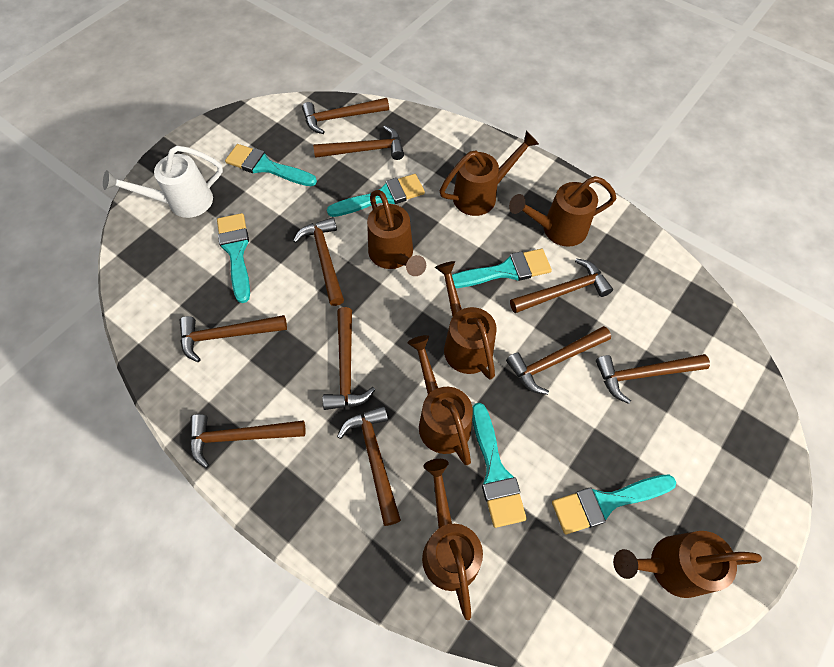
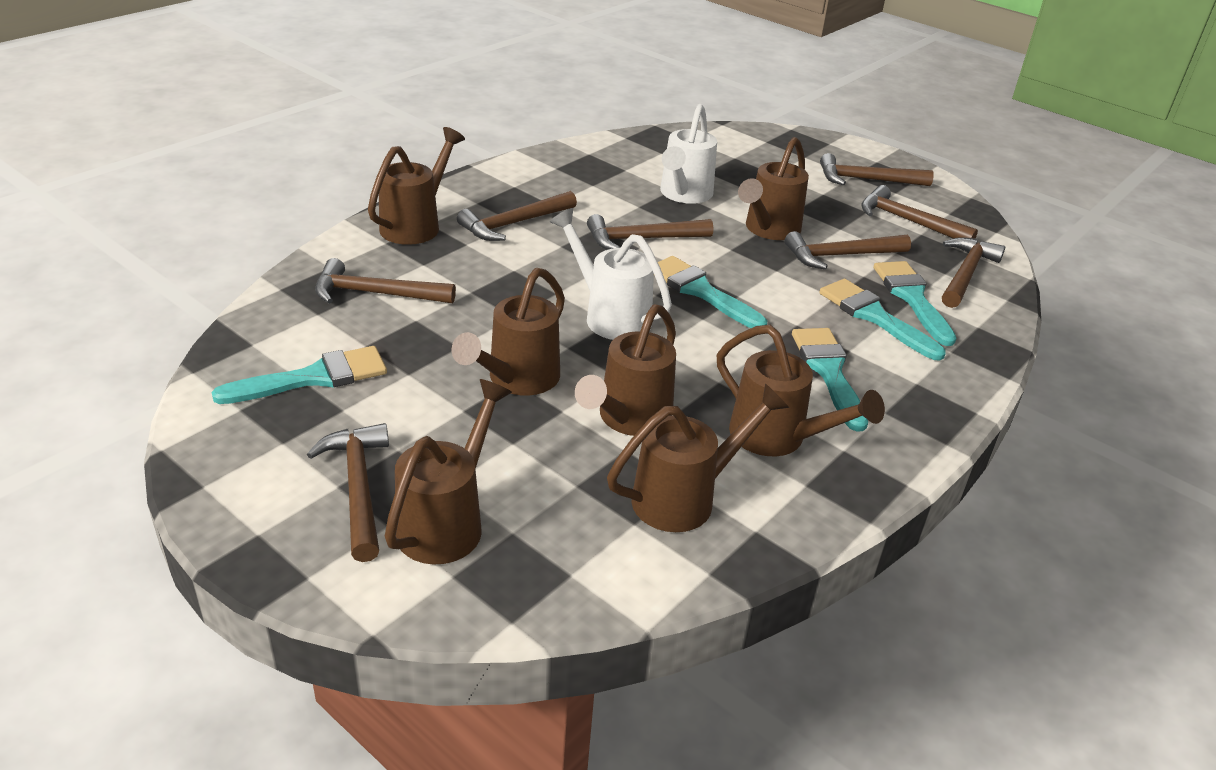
brown hammer: 10 -> 8
turquoise brush: 6 -> 5
white watering can: 1 -> 2

